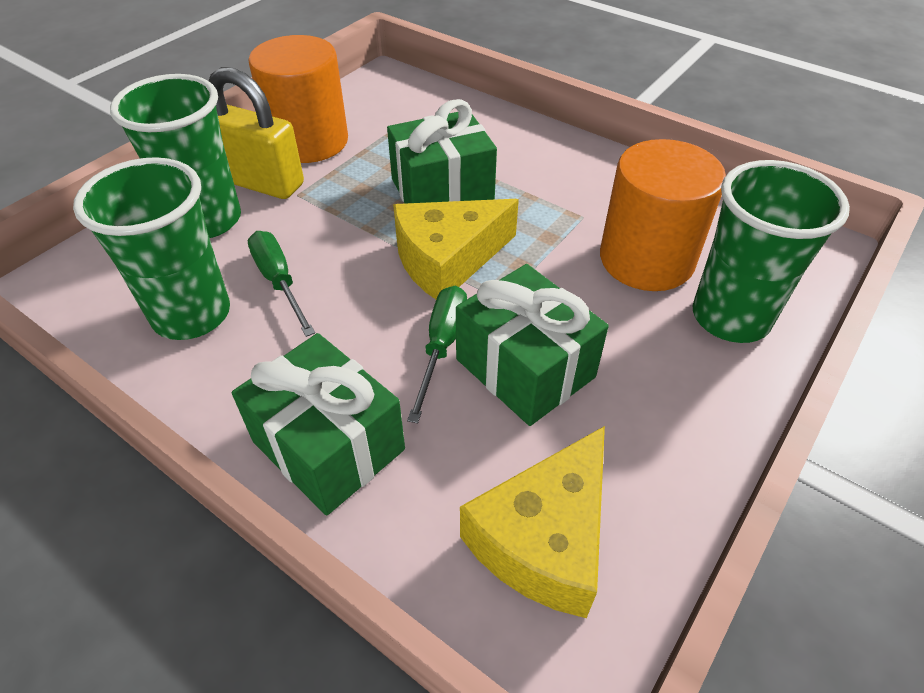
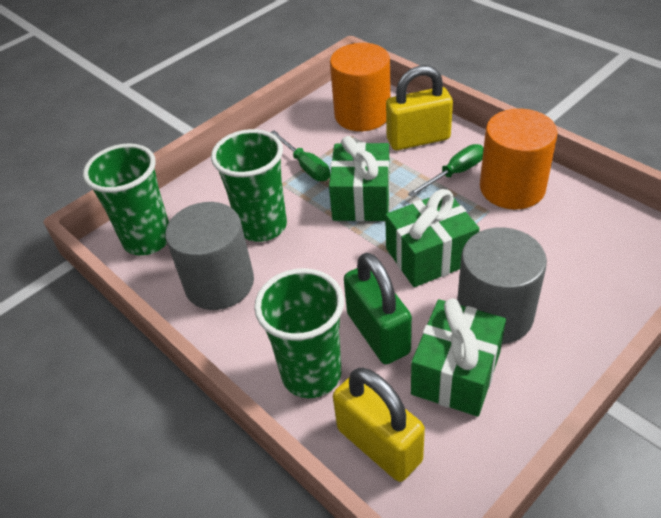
green padlock: 0 -> 1
grey cylinder: 0 -> 2
yellow cheese: 2 -> 0
yellow padlock: 1 -> 2

